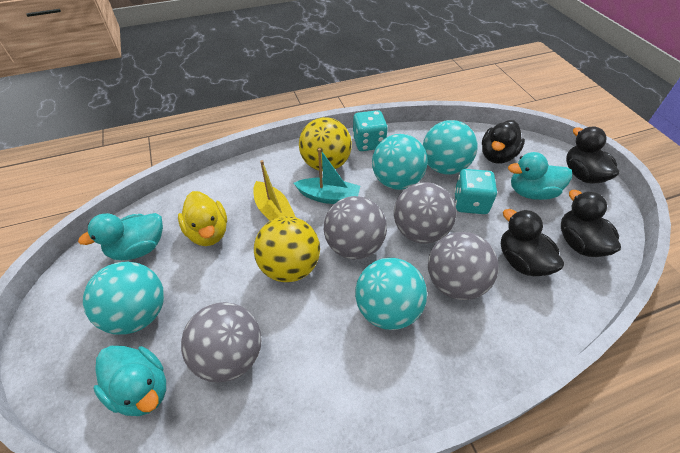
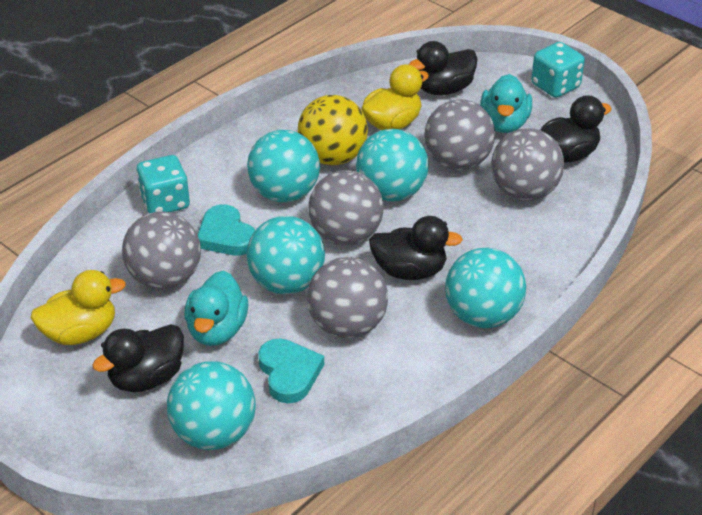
grey ball: 4 -> 5
turquoise ball: 4 -> 5
turquoise boat: 1 -> 0
turquoise duck: 3 -> 2
turquoise heart: 0 -> 2
yellow ball: 2 -> 1
yellow boat: 1 -> 0
yellow duck: 1 -> 2

